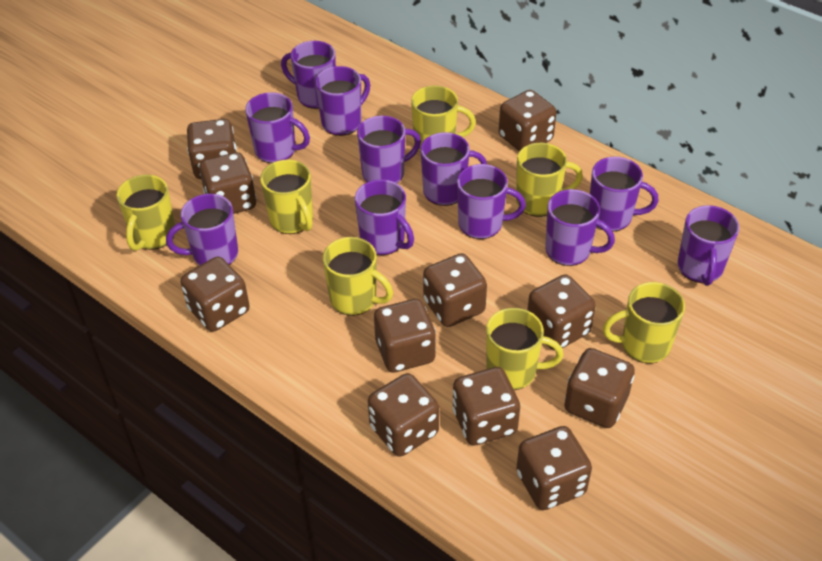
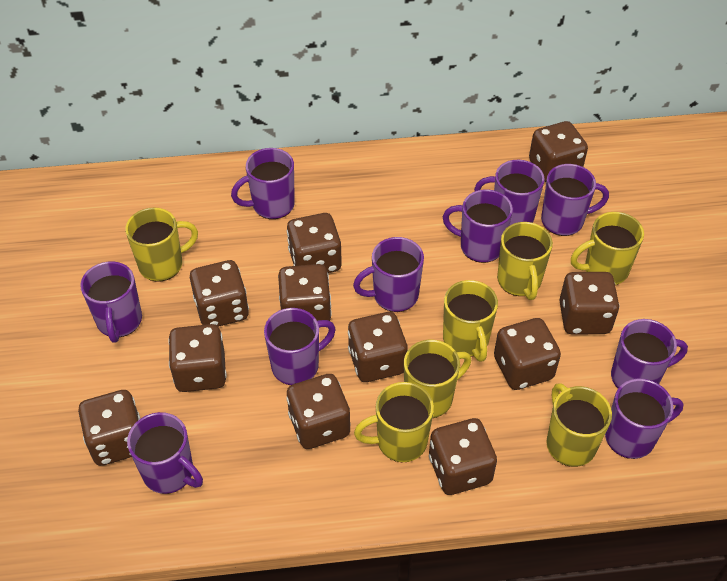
purple mug: 11 -> 10

